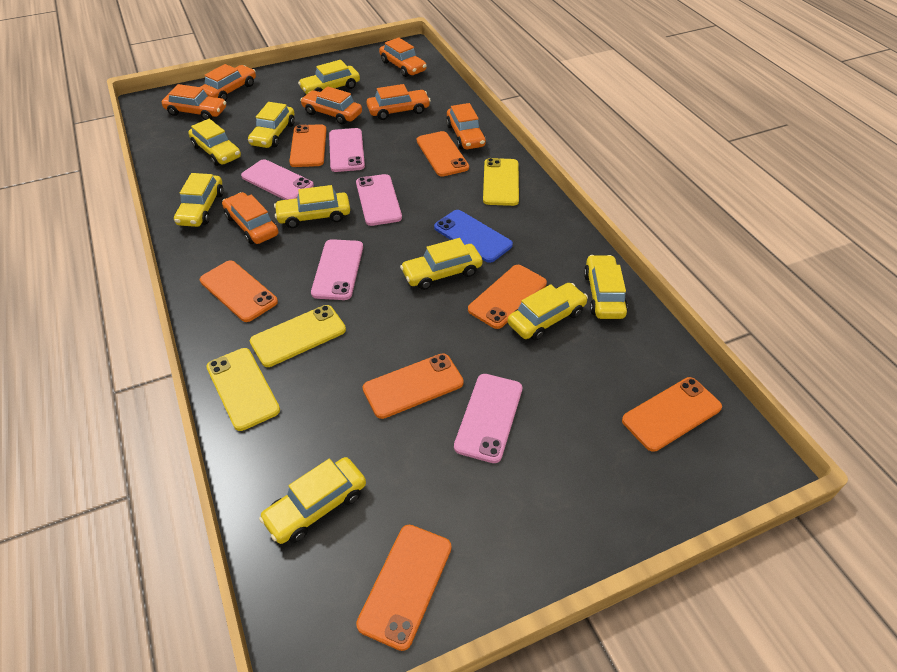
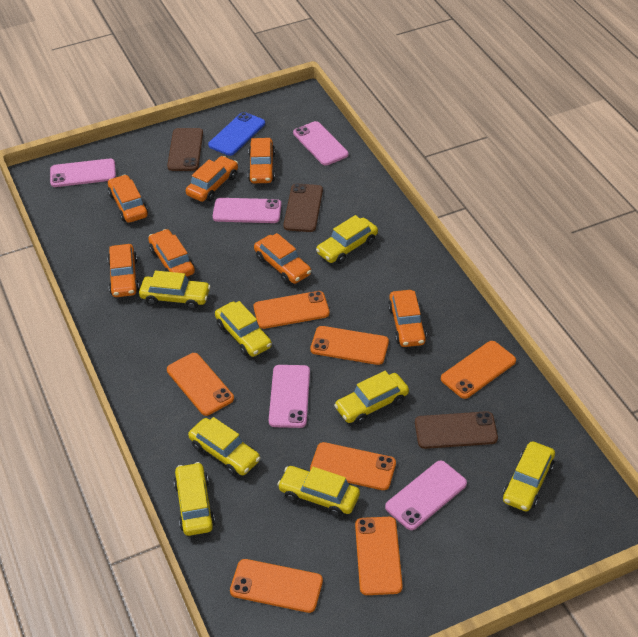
brown phone: 0 -> 3
yellow car: 9 -> 8
yellow phone: 3 -> 0

